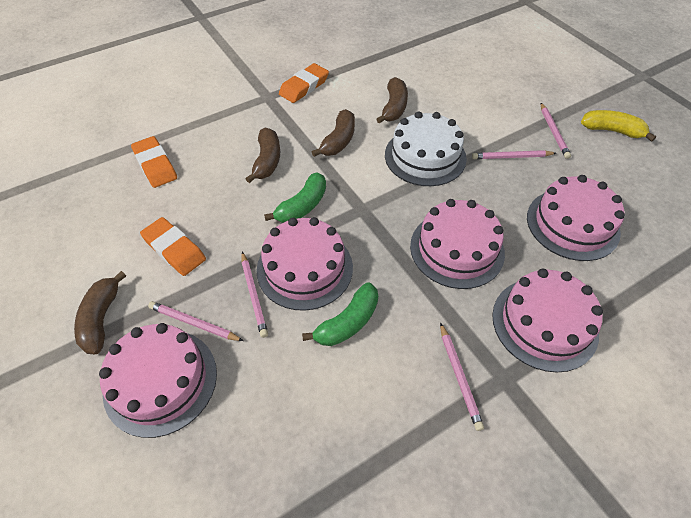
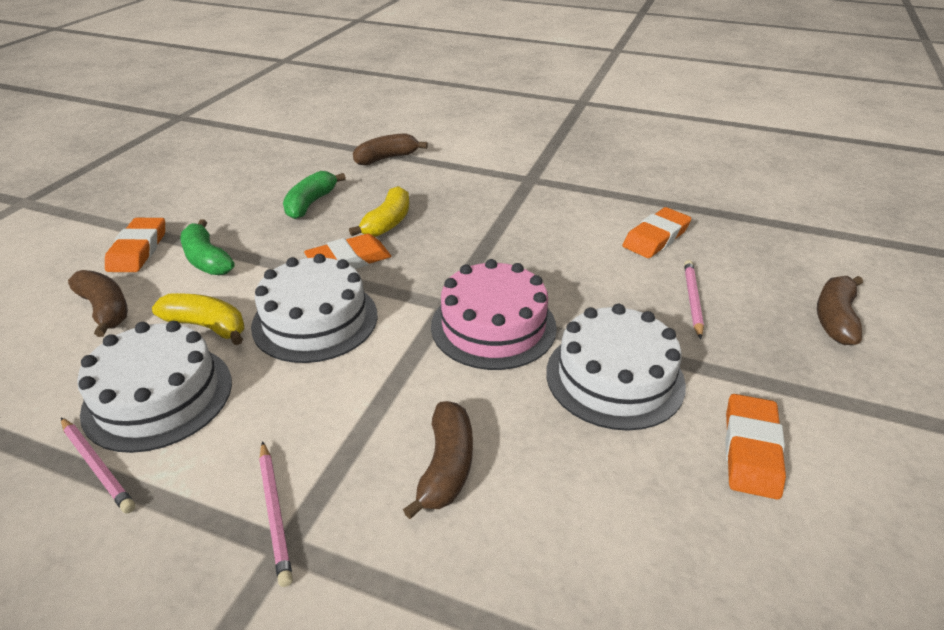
orange eraser: 3 -> 4
pink cake: 5 -> 1
pink pencil: 5 -> 3
white cake: 1 -> 3
yellow banana: 1 -> 2

